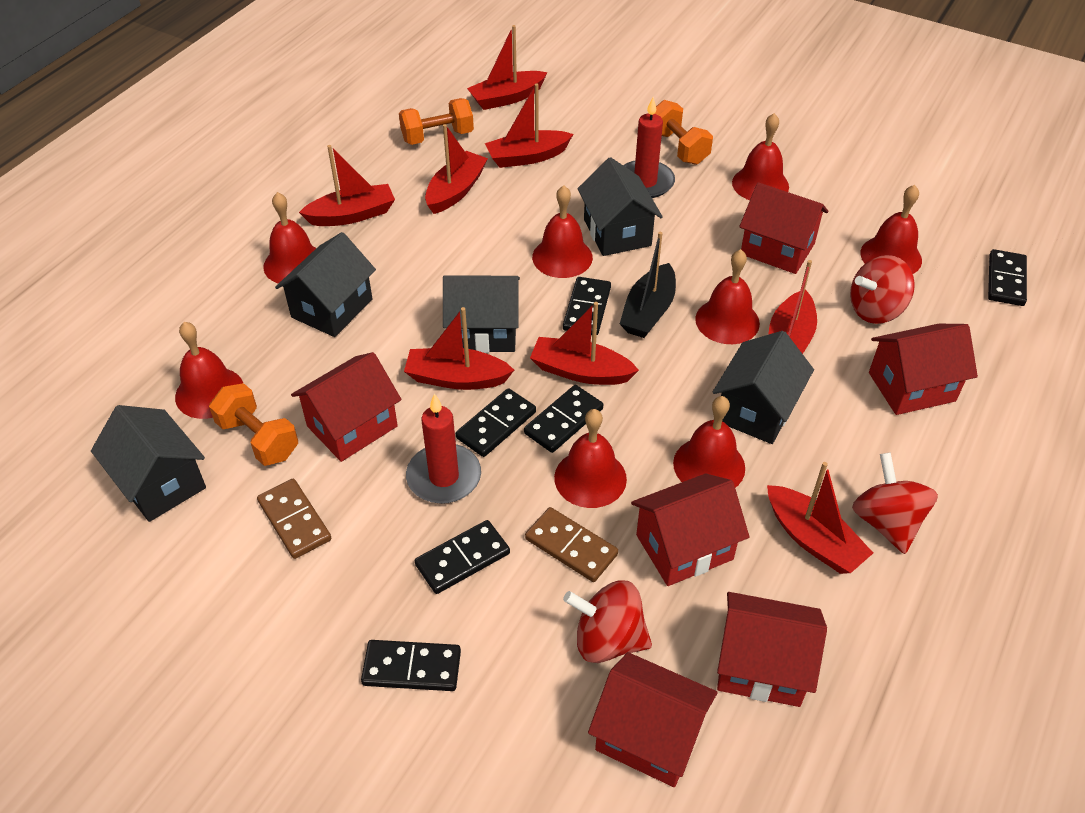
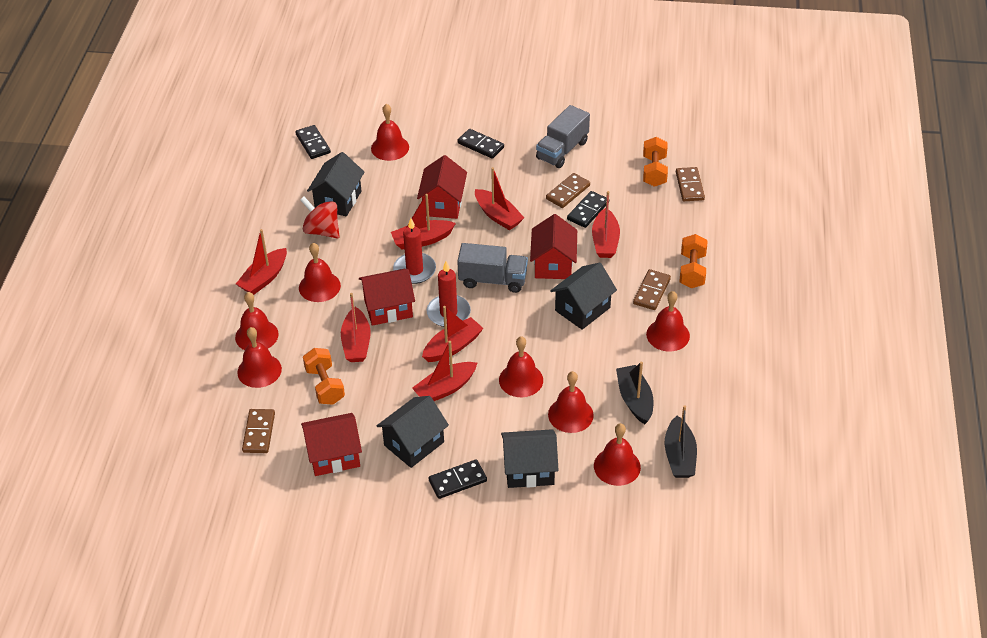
black boat: 1 -> 2
black domino: 6 -> 4
black house: 5 -> 4
brown domino: 2 -> 4
grey truck: 0 -> 2
red boat: 8 -> 7
red house: 6 -> 4
red spinning top: 3 -> 1

